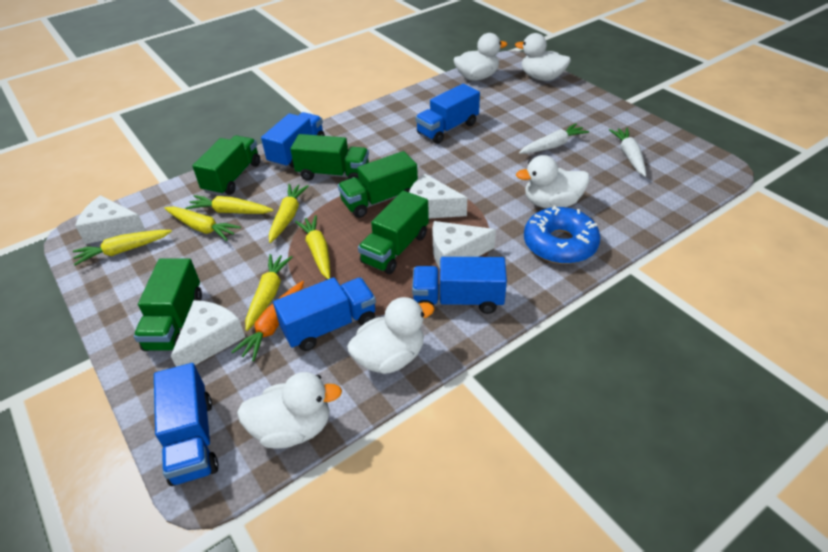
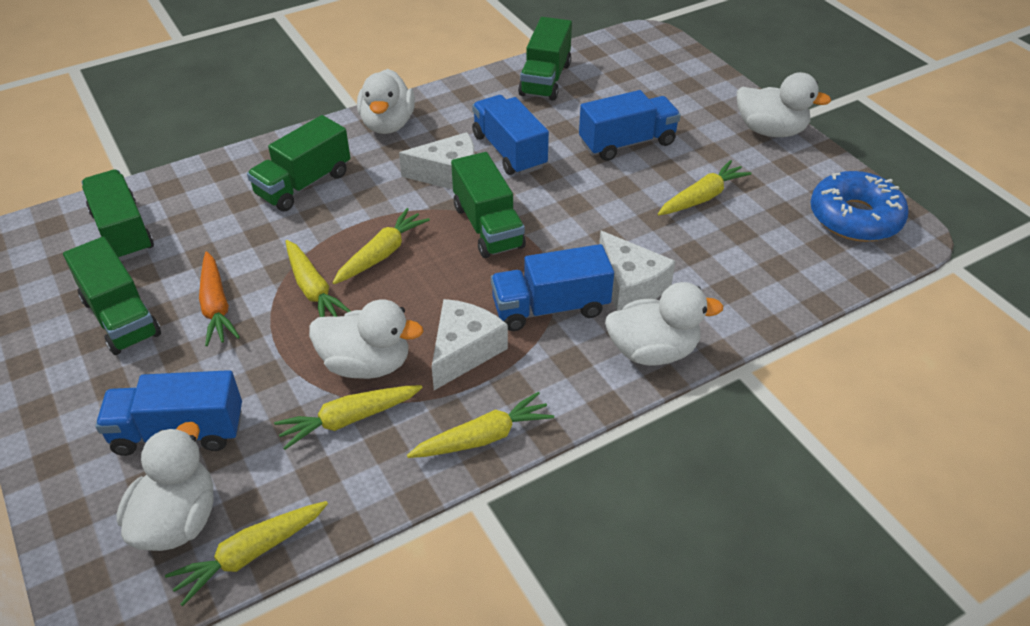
blue truck: 5 -> 4
white carrot: 2 -> 0
white cheese: 4 -> 3

